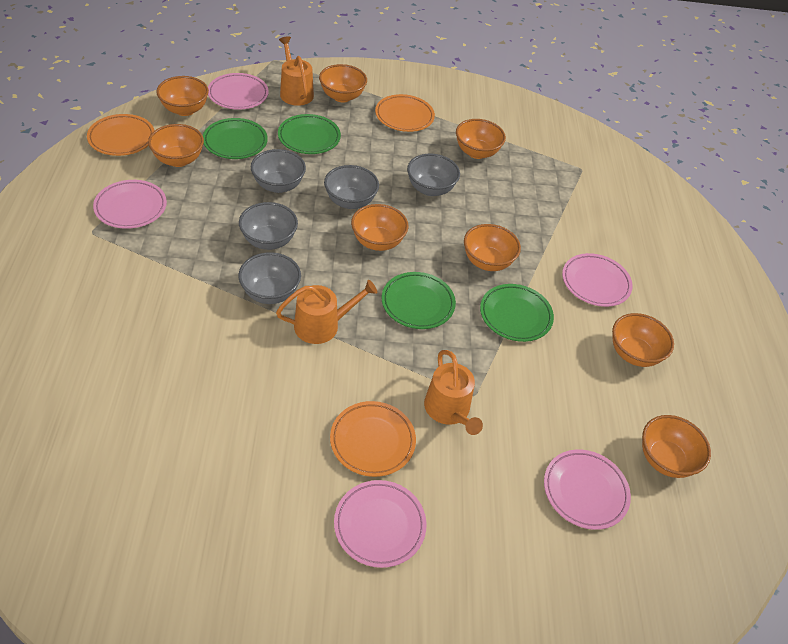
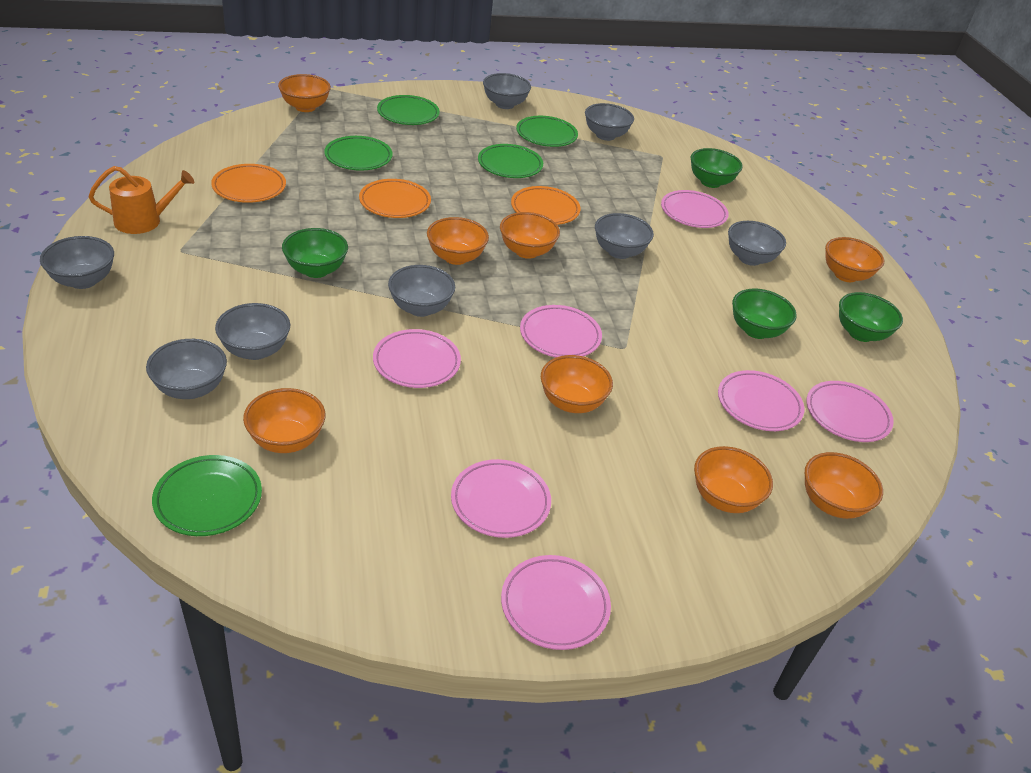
green bowl: 0 -> 4
green plate: 4 -> 5
grey bowl: 5 -> 8
orange watering can: 3 -> 1
pink plate: 5 -> 7

